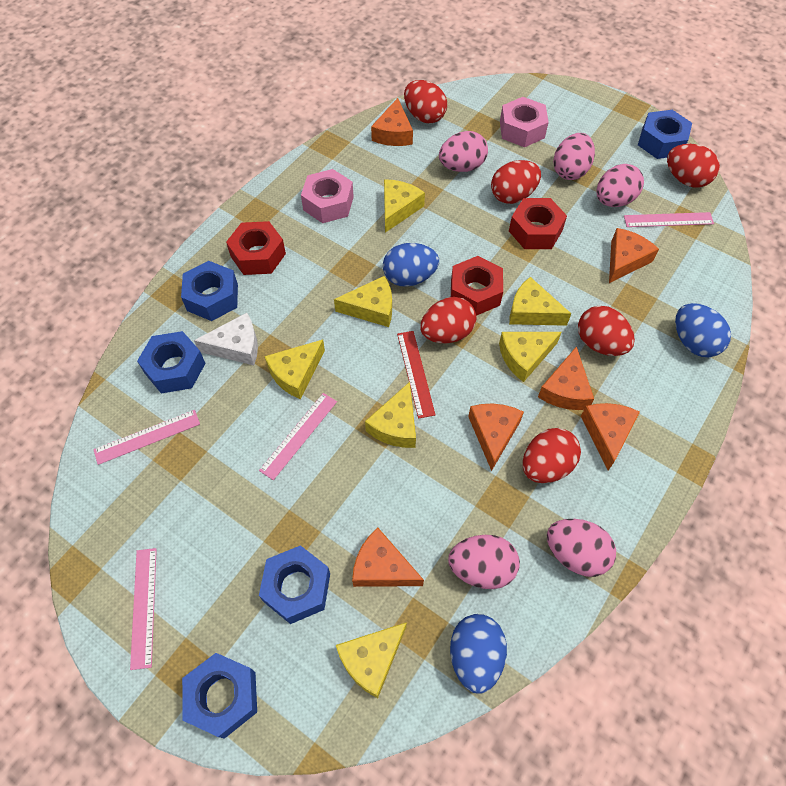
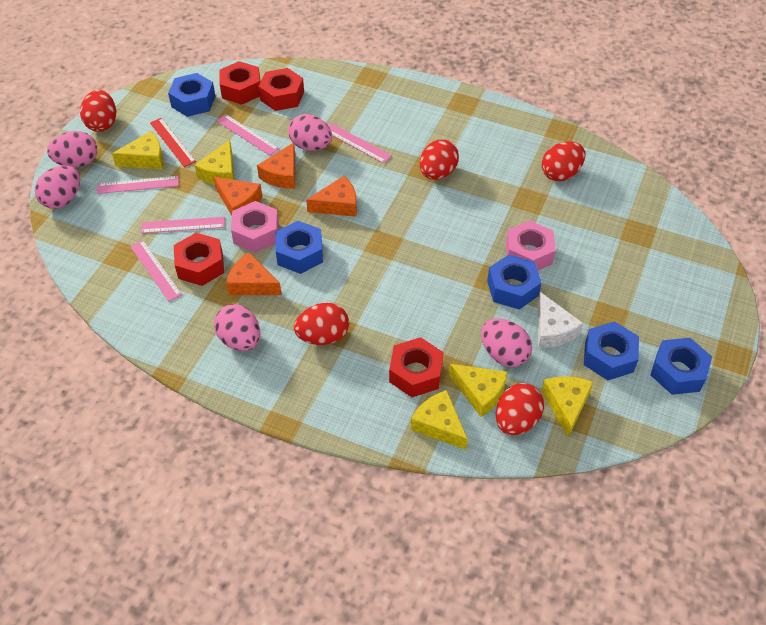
blue egg: 3 -> 0
orange cheese: 6 -> 4
pink ruler: 4 -> 5
red egg: 6 -> 5
red nut: 3 -> 4
yellow cheese: 7 -> 5

